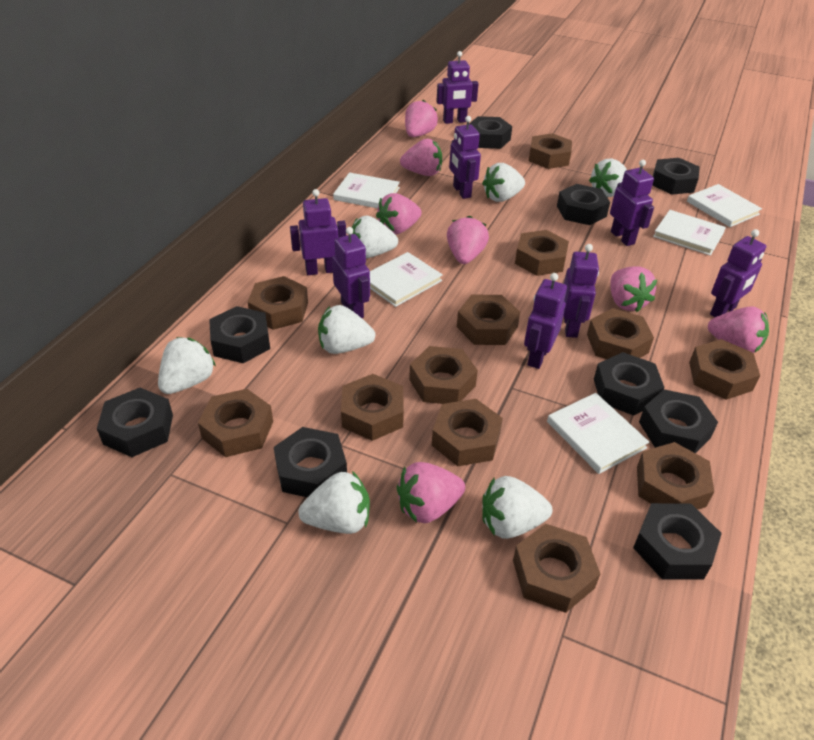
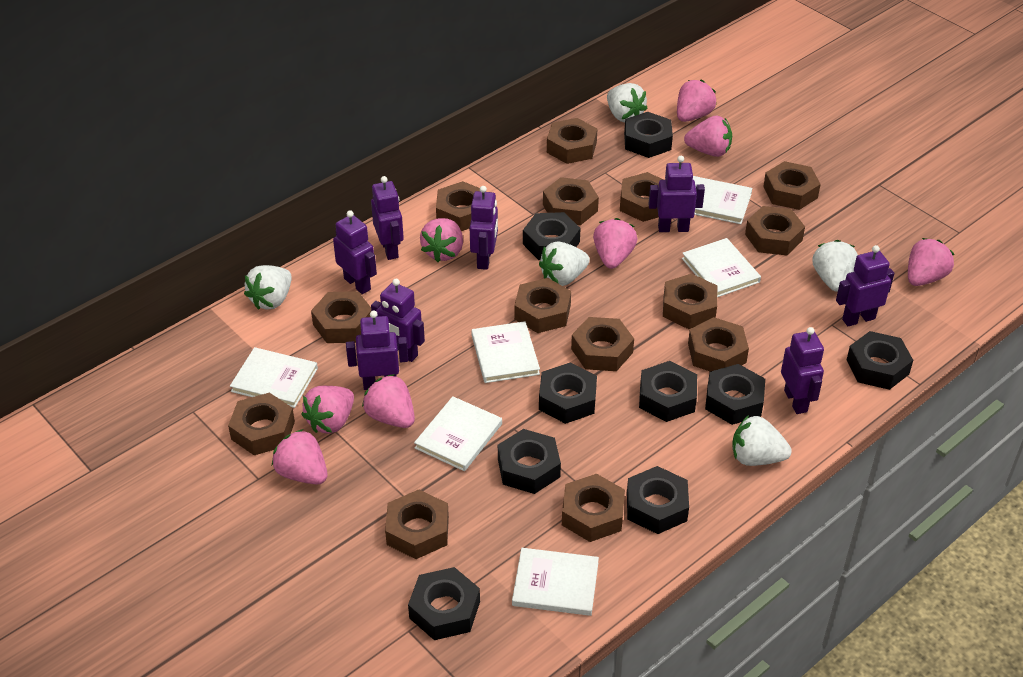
brown nut: 12 -> 14
pink strawberry: 7 -> 8
white book: 5 -> 6
white strawberry: 7 -> 5

